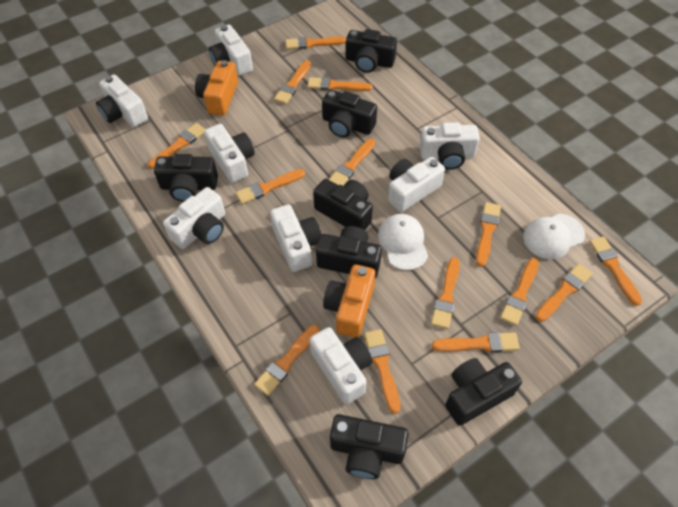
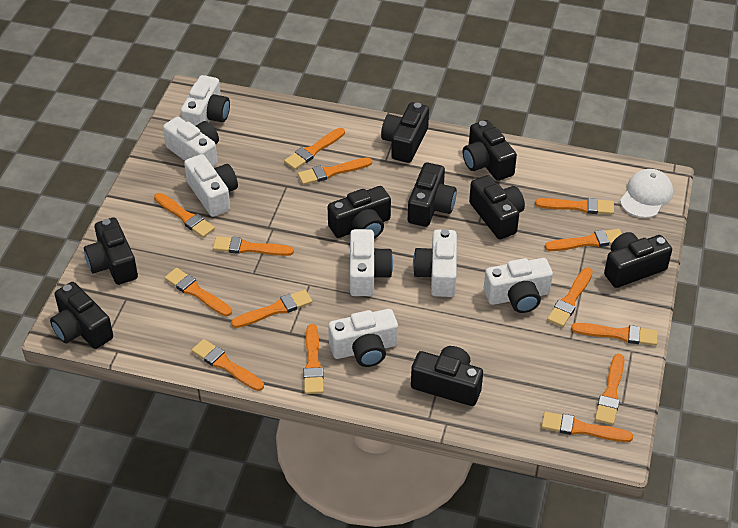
black camera: 7 -> 9
orange camera: 2 -> 0
white camera: 8 -> 7
white cap: 2 -> 1

